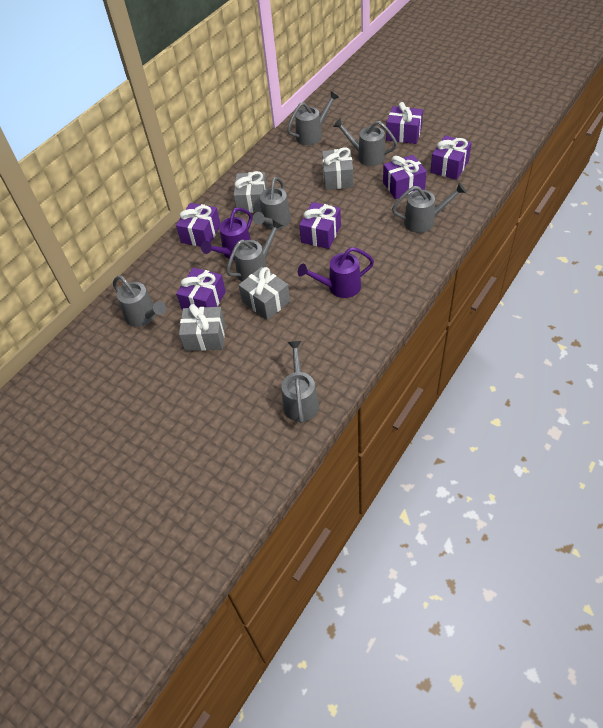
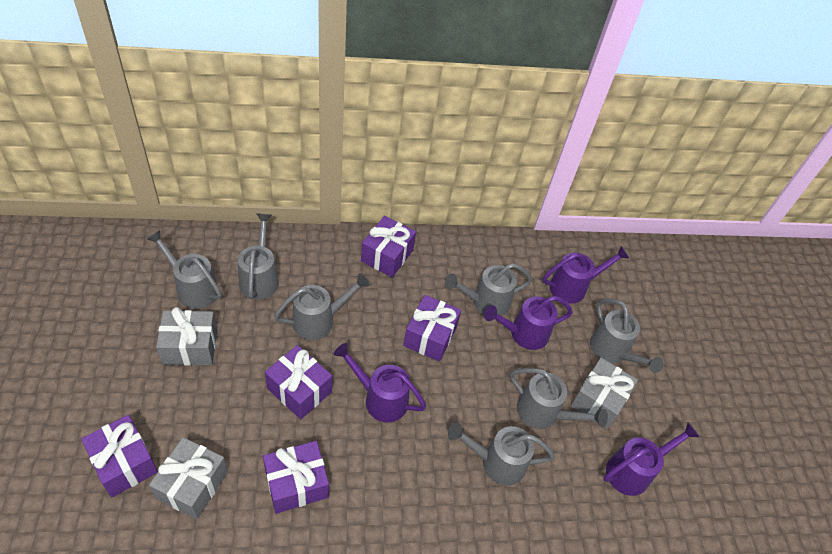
grey gift: 4 -> 3
purple gift: 6 -> 5
purple watering can: 2 -> 4

